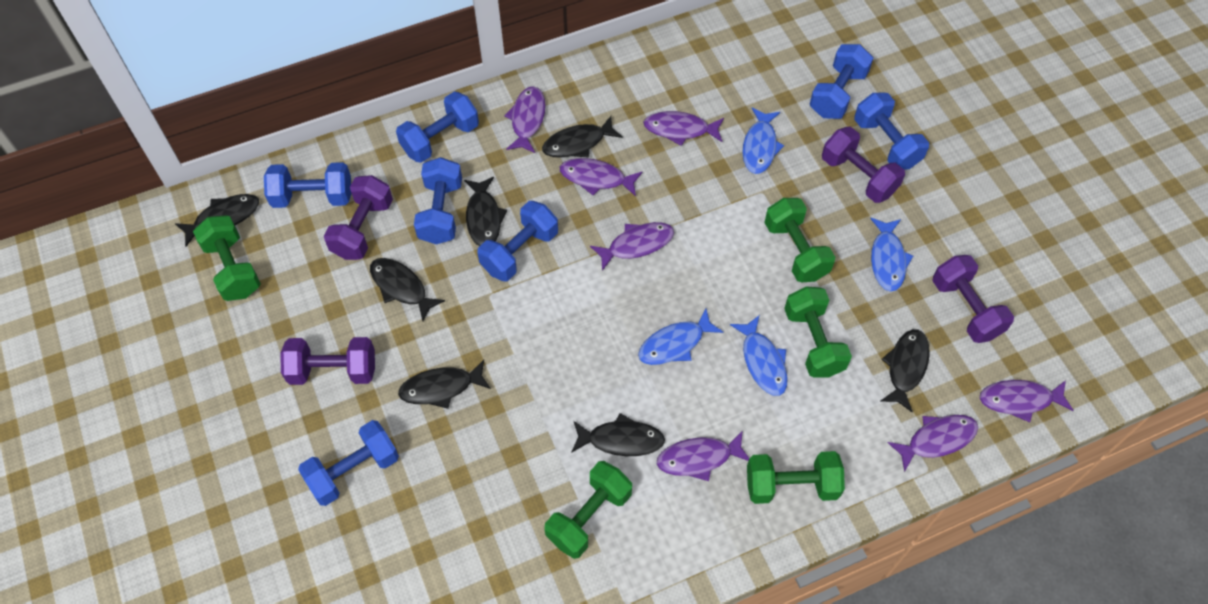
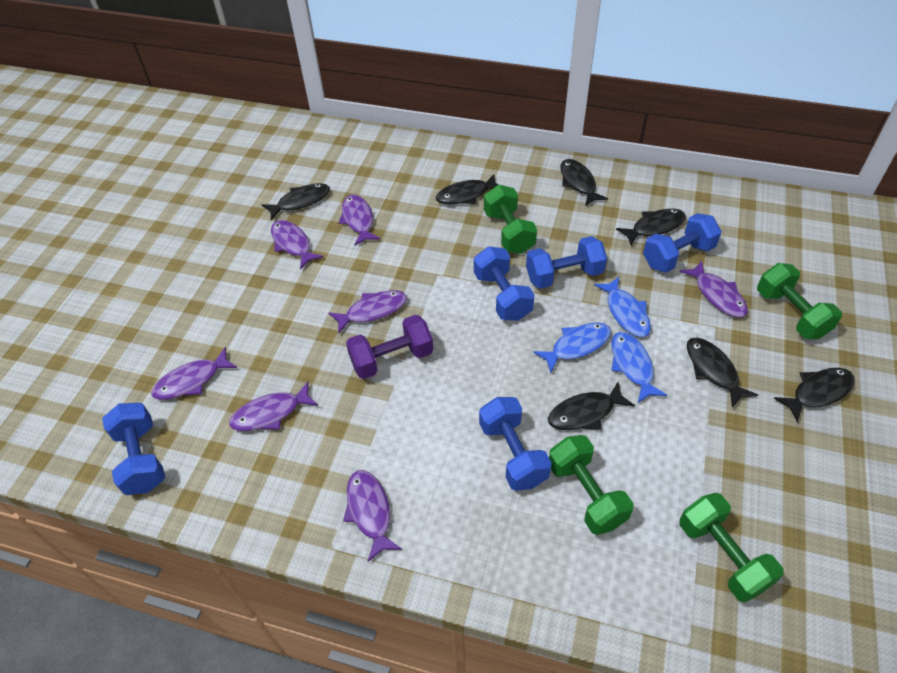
blue dumbbell: 7 -> 5
blue fish: 4 -> 3
green dumbbell: 5 -> 4
purple dumbbell: 4 -> 1

